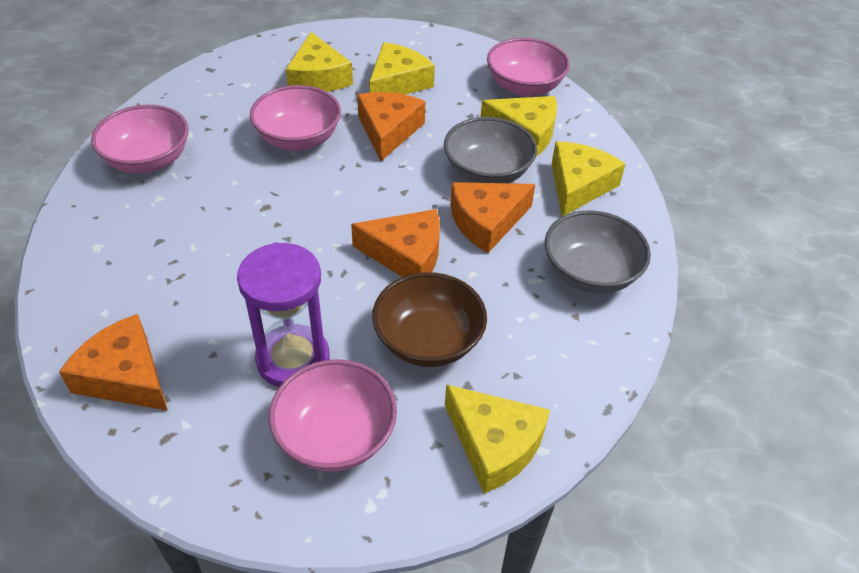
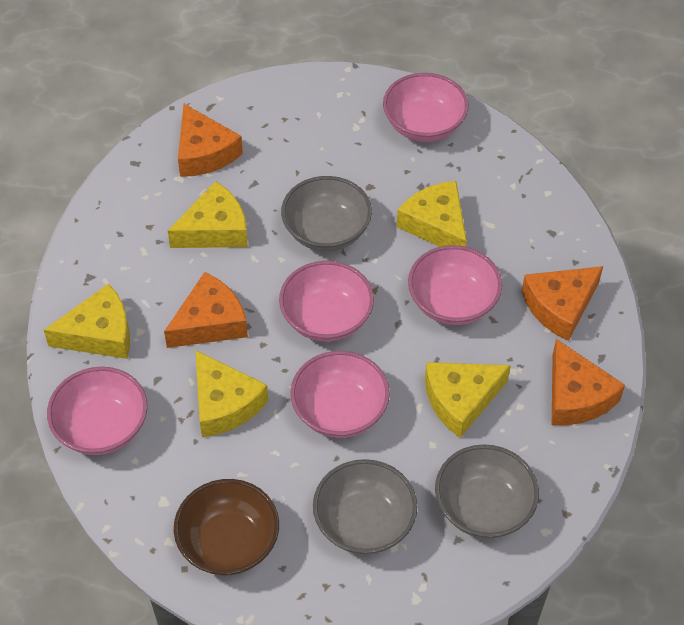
grey bowl: 2 -> 3
pink bowl: 4 -> 5
purple hourglass: 1 -> 0

